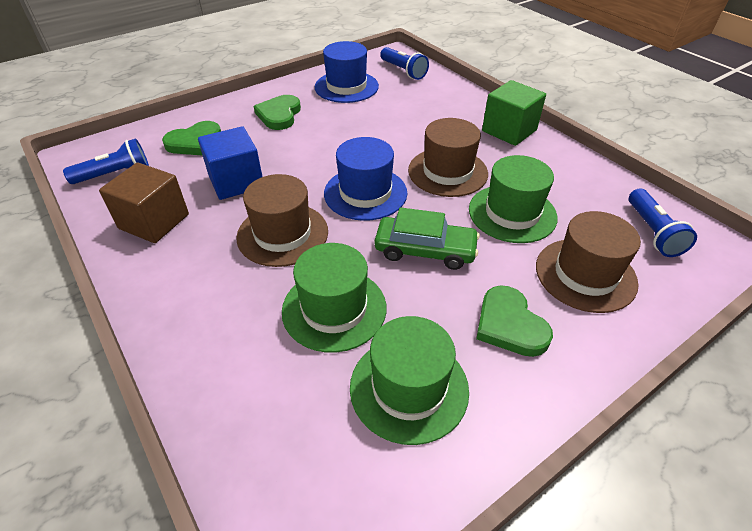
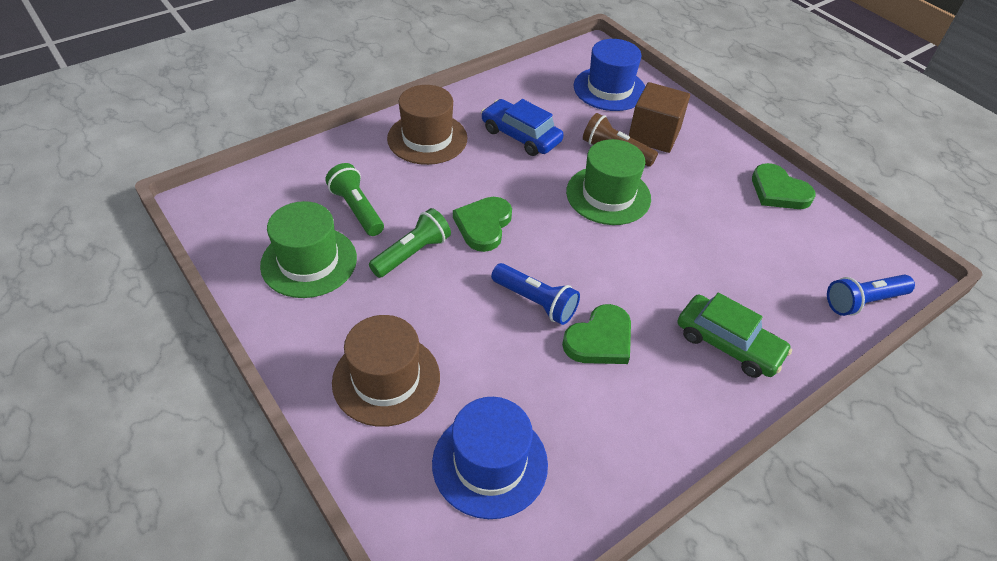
blue car: 0 -> 1
blue cube: 1 -> 0
blue flashlight: 3 -> 2
brown flashlight: 0 -> 1
brown hat: 3 -> 2
green cube: 1 -> 0
green flashlight: 0 -> 2
green hat: 3 -> 2

